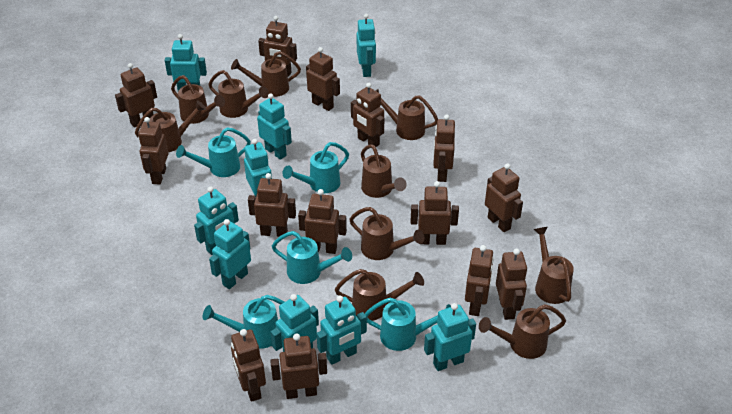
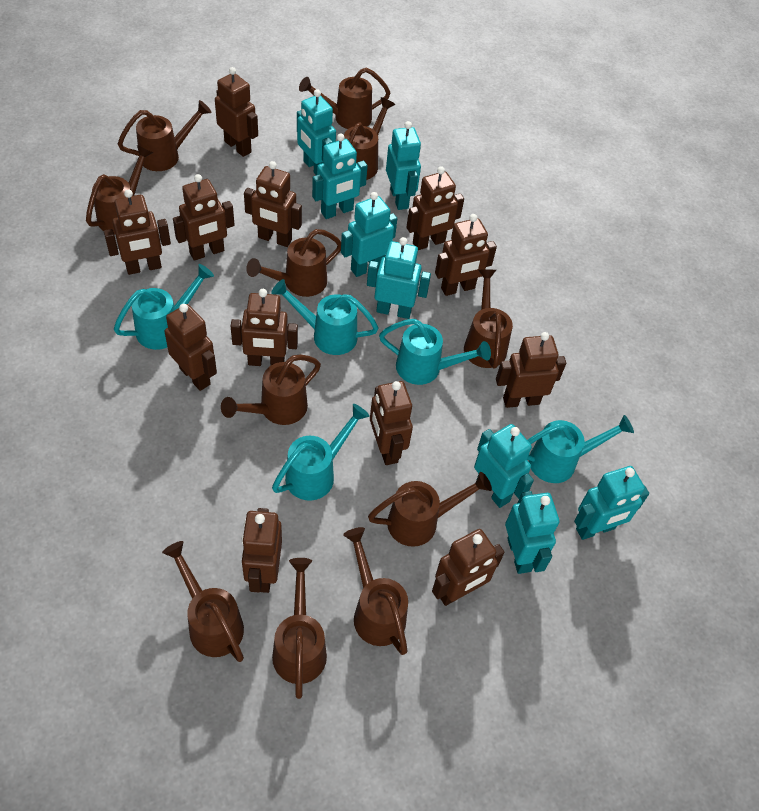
brown robot: 14 -> 12
brown watering can: 10 -> 11
turquoise robot: 9 -> 8

